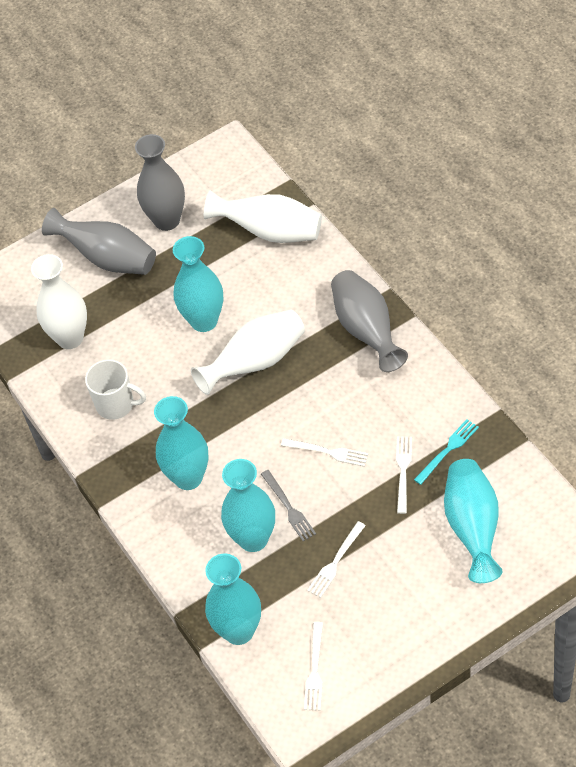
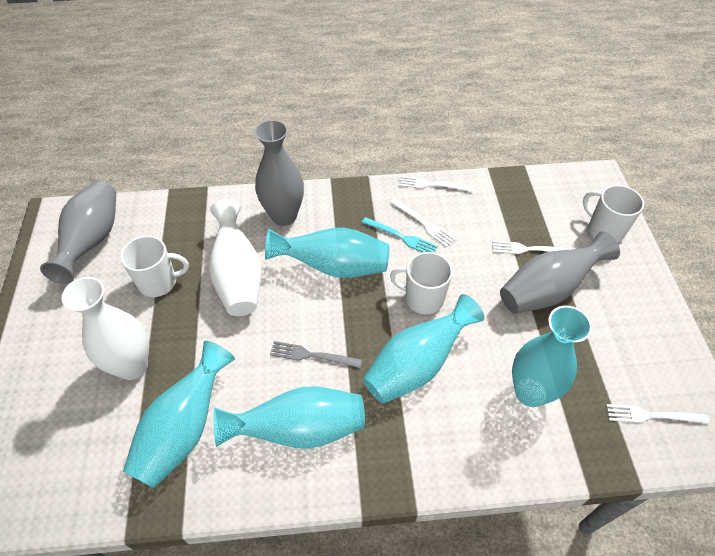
white mug: 1 -> 3
white vase: 3 -> 2

